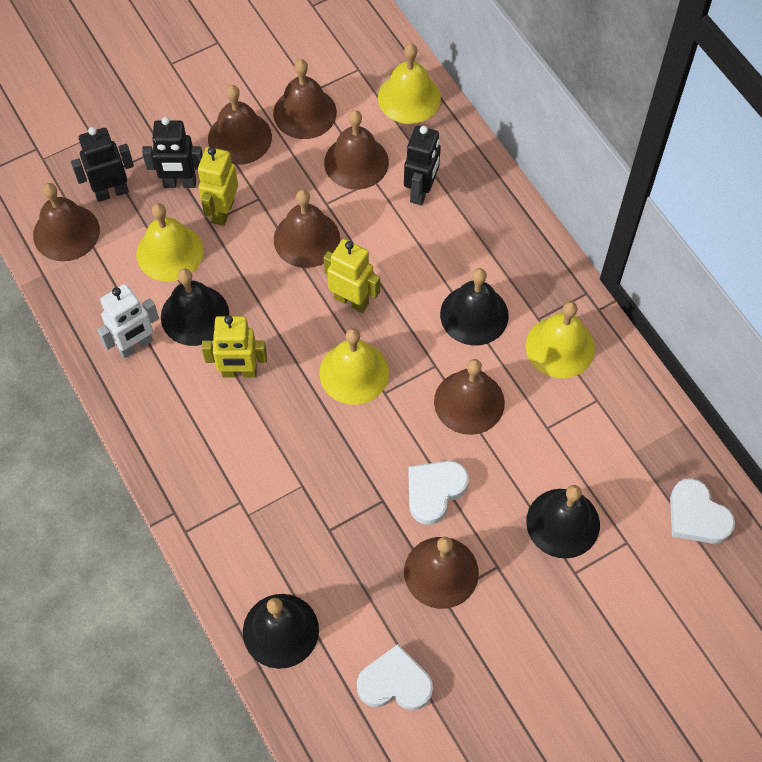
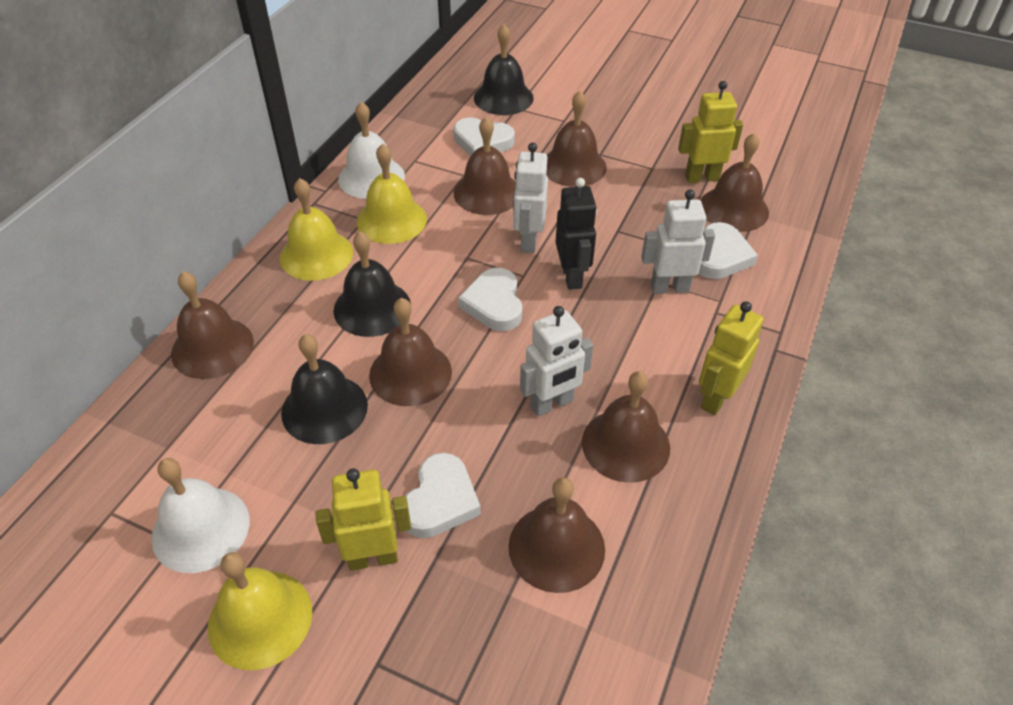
black bell: 4 -> 3
black robot: 3 -> 1
white bell: 0 -> 2
white heart: 3 -> 4
white robot: 1 -> 3
yellow bell: 4 -> 3

